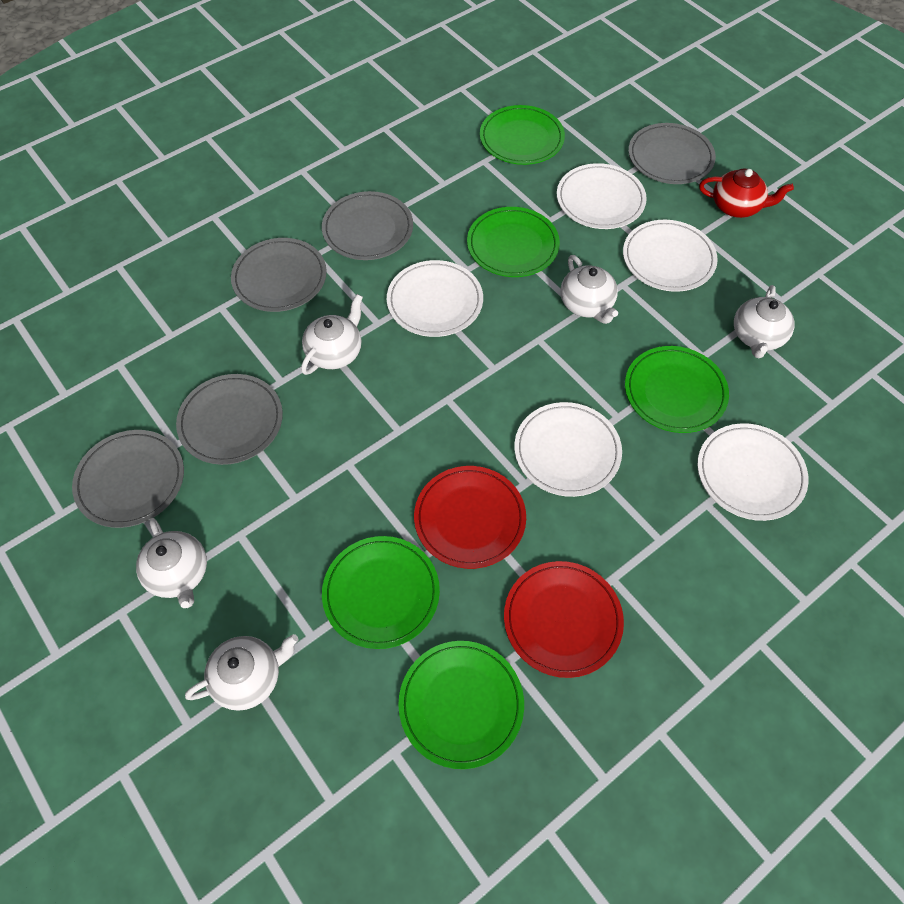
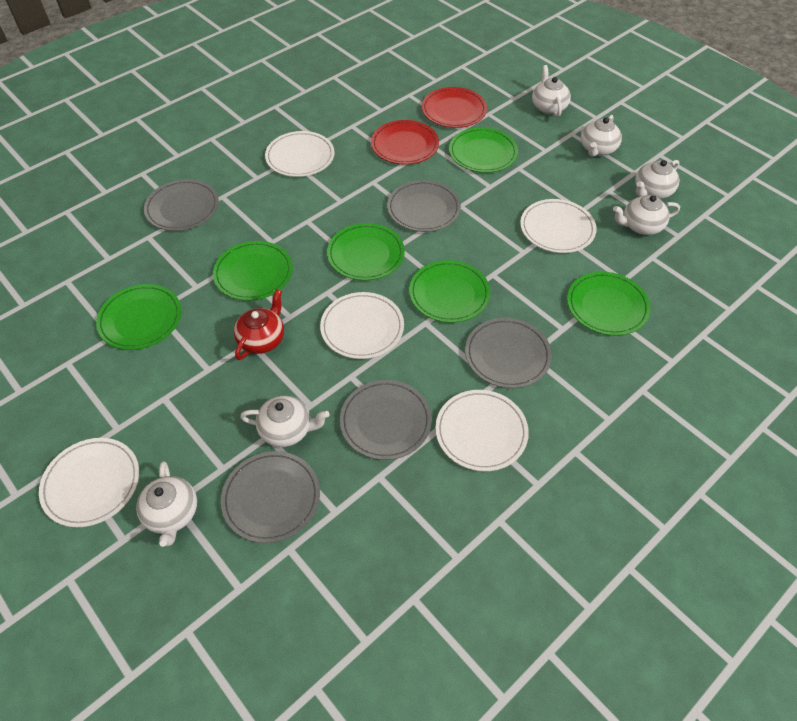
green plate: 5 -> 6
white teapot: 5 -> 6

